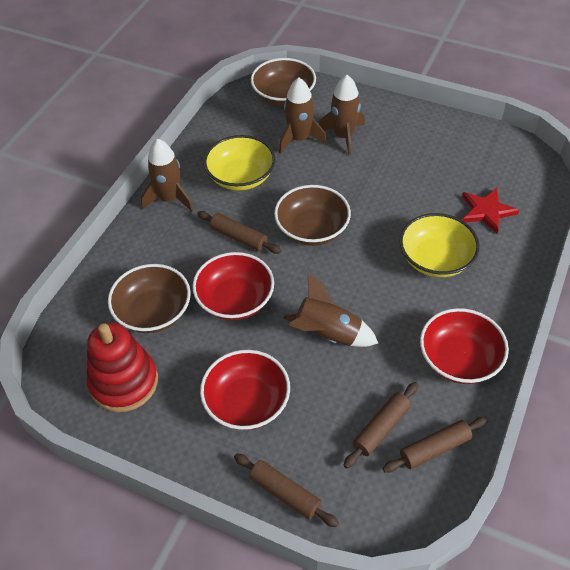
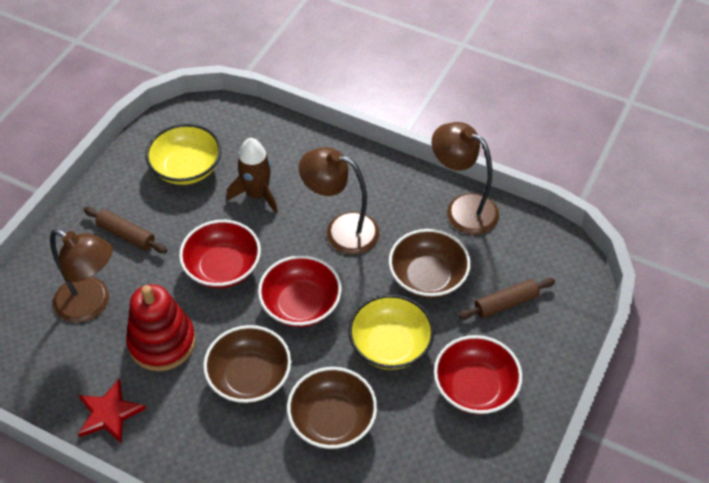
brown lamp: 0 -> 3
brown rocket: 4 -> 1
brown rolling pin: 4 -> 2

